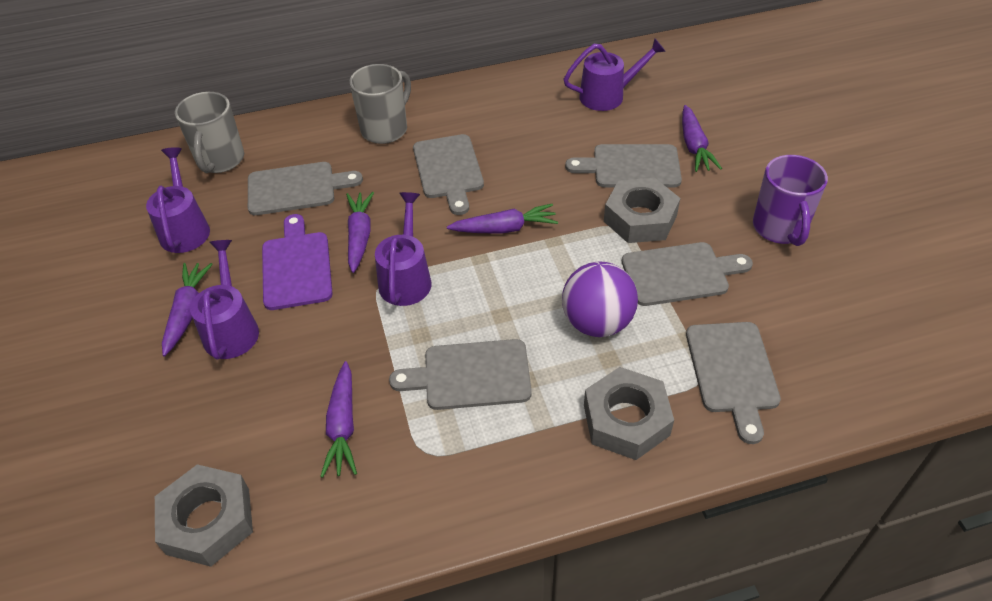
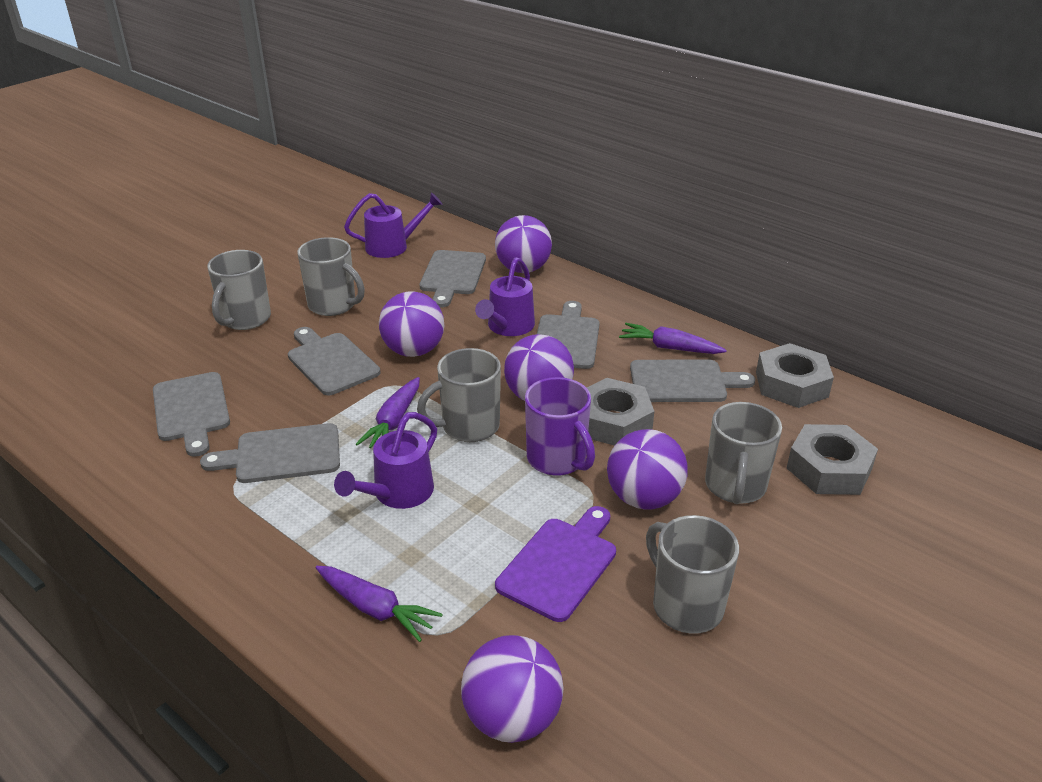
grey mug: 2 -> 5
purple ball: 1 -> 5
purple carrot: 5 -> 3
purple watering can: 4 -> 3

